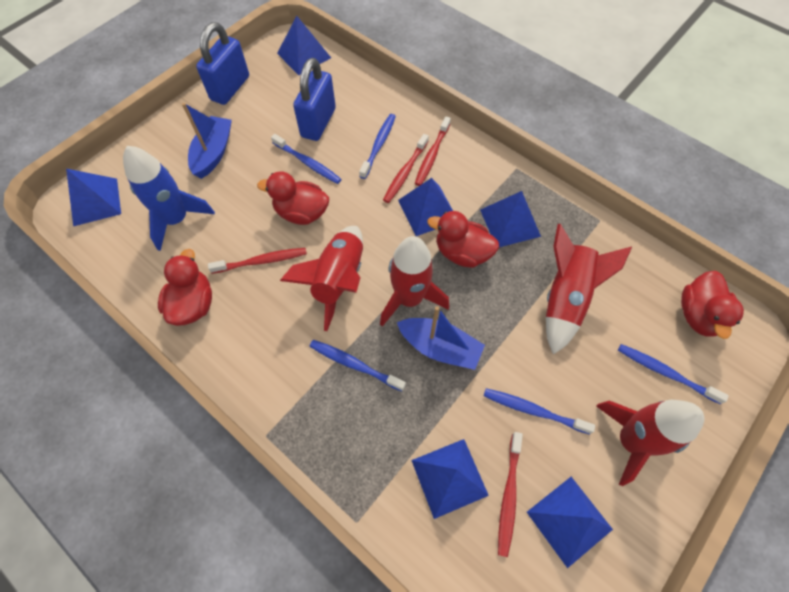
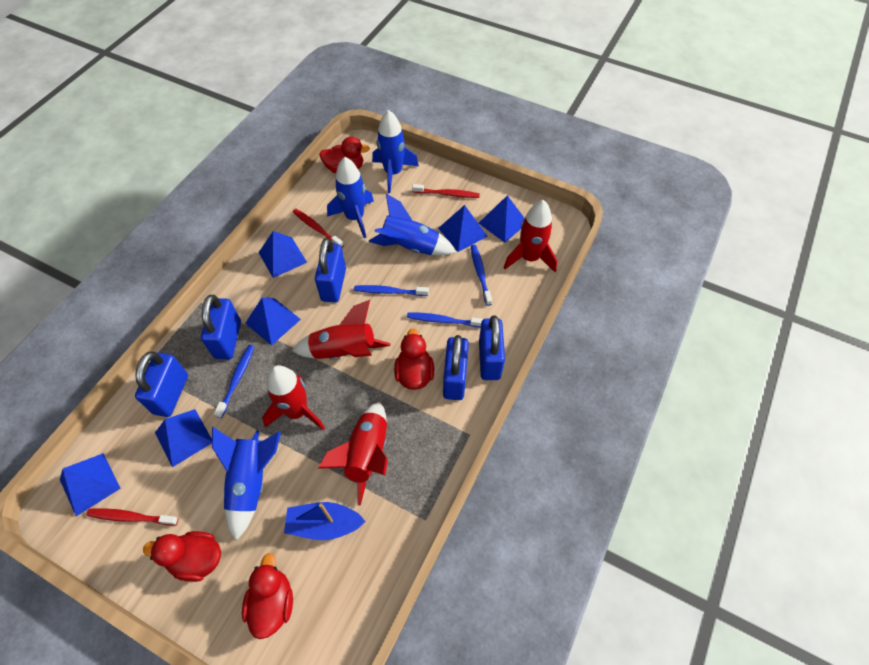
blue boat: 2 -> 1
blue padlock: 2 -> 5
blue rocket: 1 -> 4
blue toothbrush: 5 -> 4
red toothbrush: 4 -> 3

